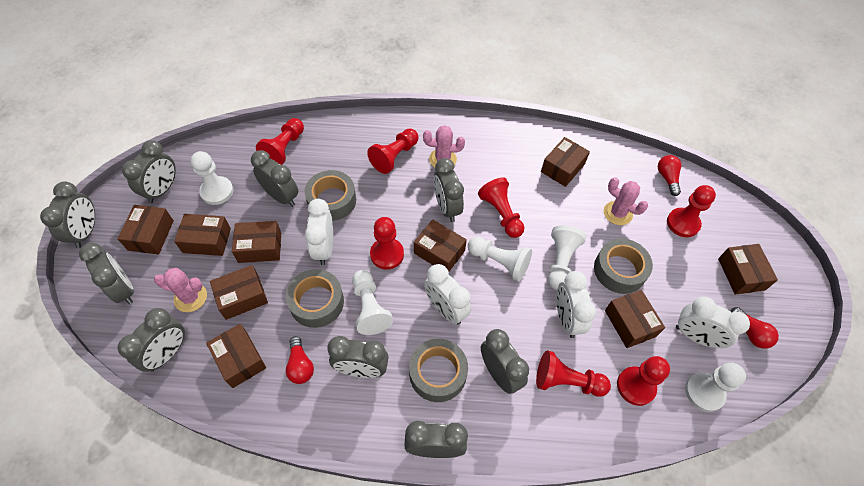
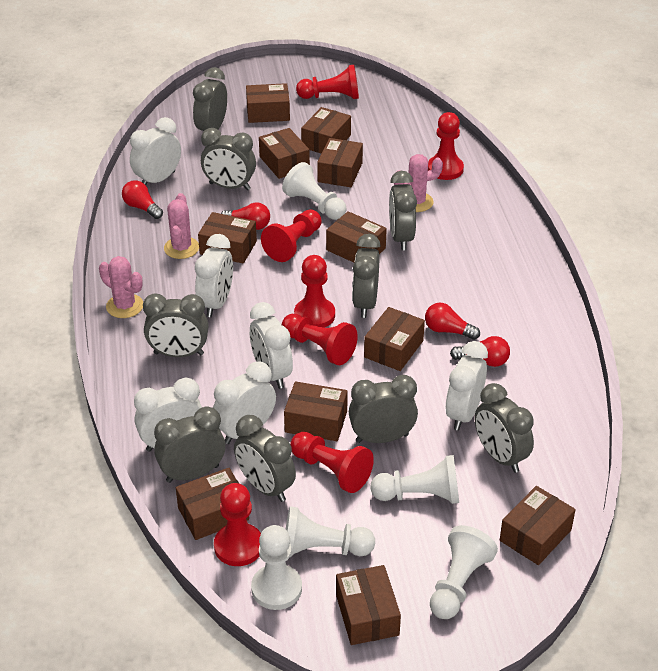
brown box: 9 -> 11
grey tape: 4 -> 0
red light bulb: 3 -> 4
white clock: 4 -> 6

